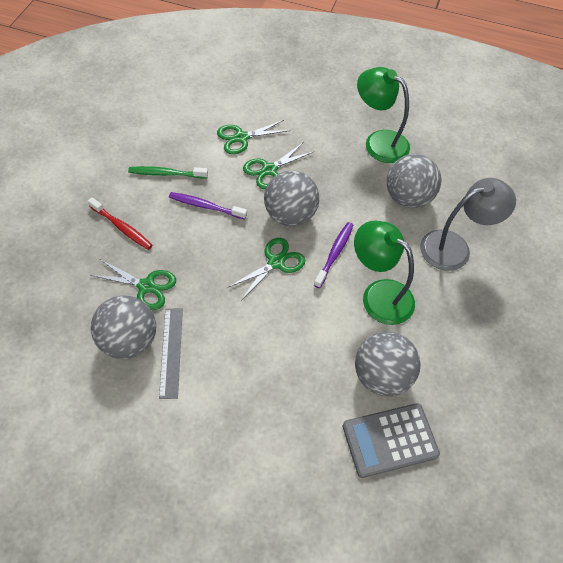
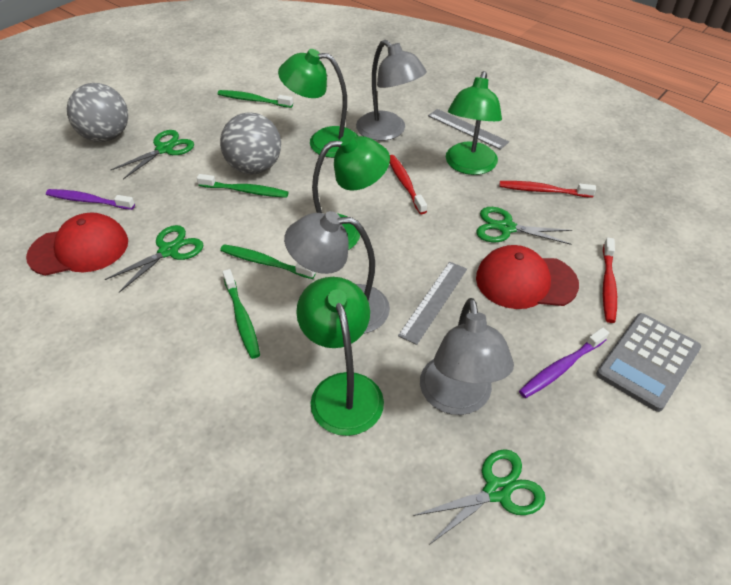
green lamp: 2 -> 4
green toothbrush: 1 -> 4
grey ball: 4 -> 2
grey lamp: 1 -> 3
grey ruler: 1 -> 2
red cap: 0 -> 2
red toothbrush: 1 -> 3

